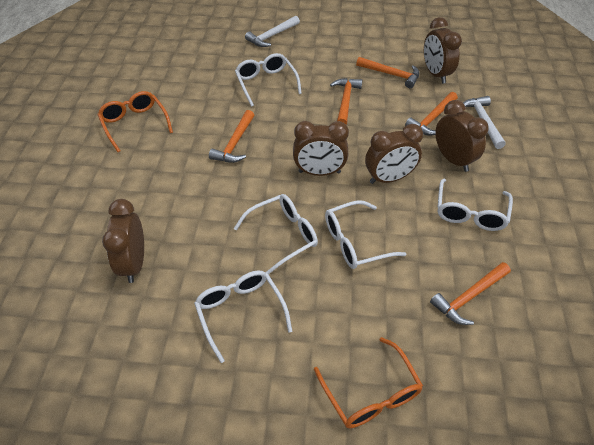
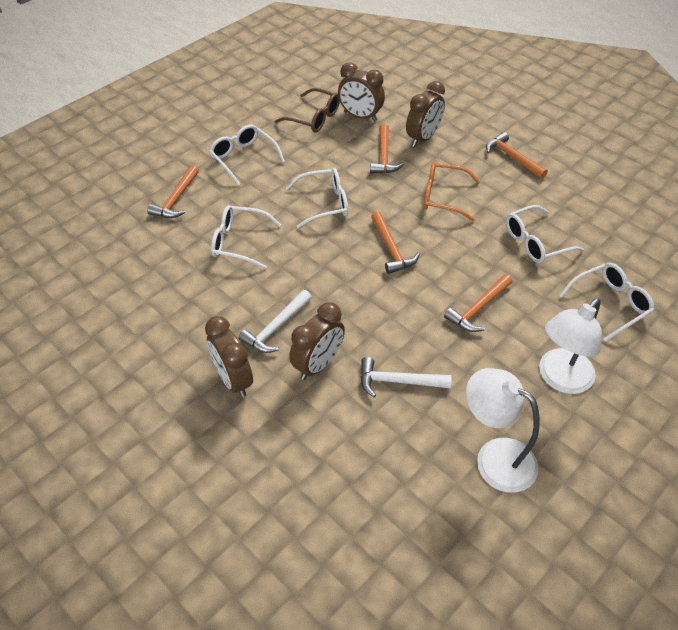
brown clock: 5 -> 4
brown glasses: 0 -> 1
orange glasses: 2 -> 1
white lamp: 0 -> 2

